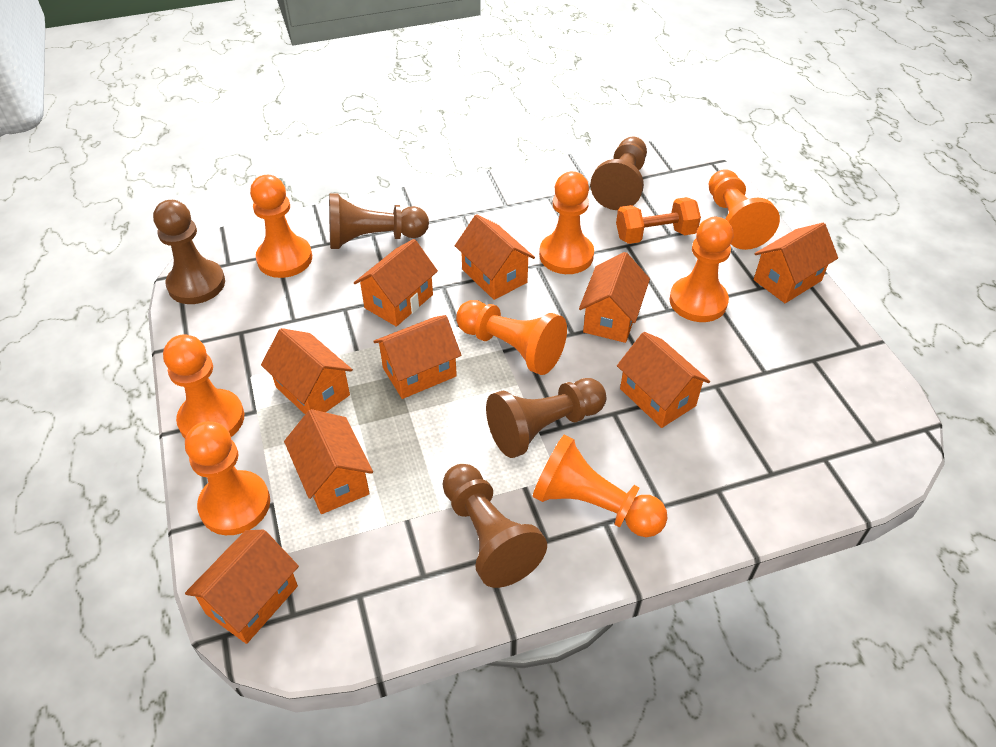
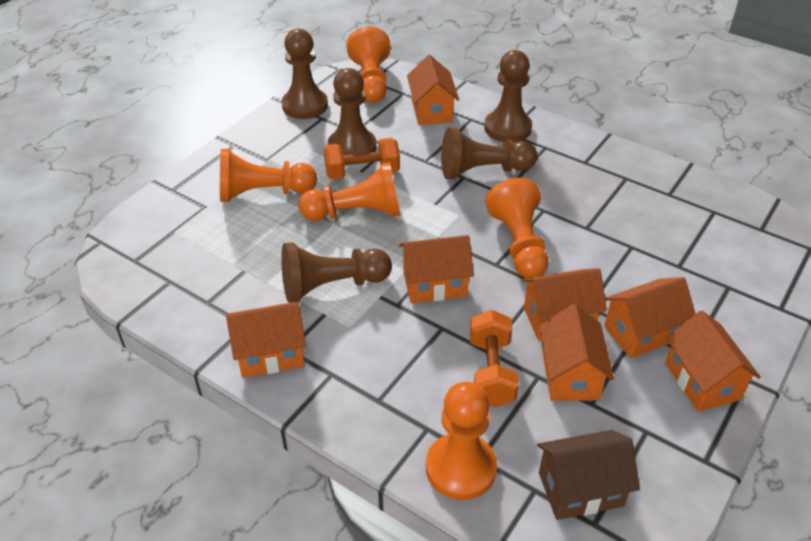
brown house: 0 -> 1
orange dumbbell: 1 -> 2
orange house: 9 -> 7
orange pawn: 8 -> 5

